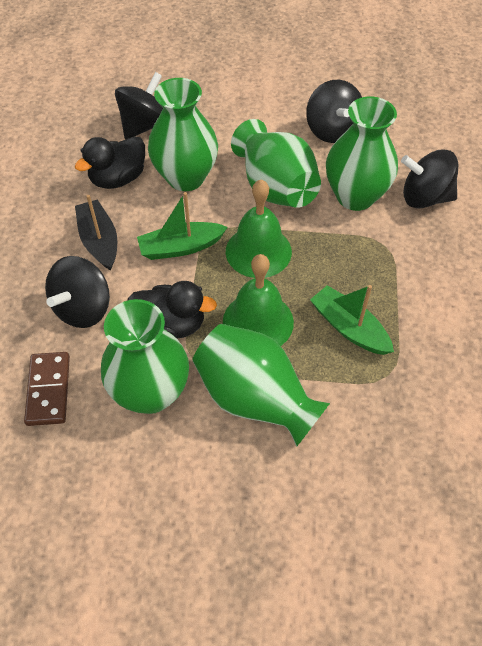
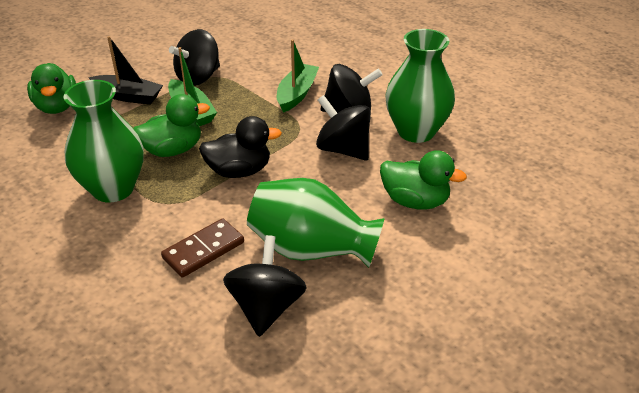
black duck: 2 -> 1
green bell: 2 -> 0
green duck: 0 -> 3
green vase: 5 -> 3

